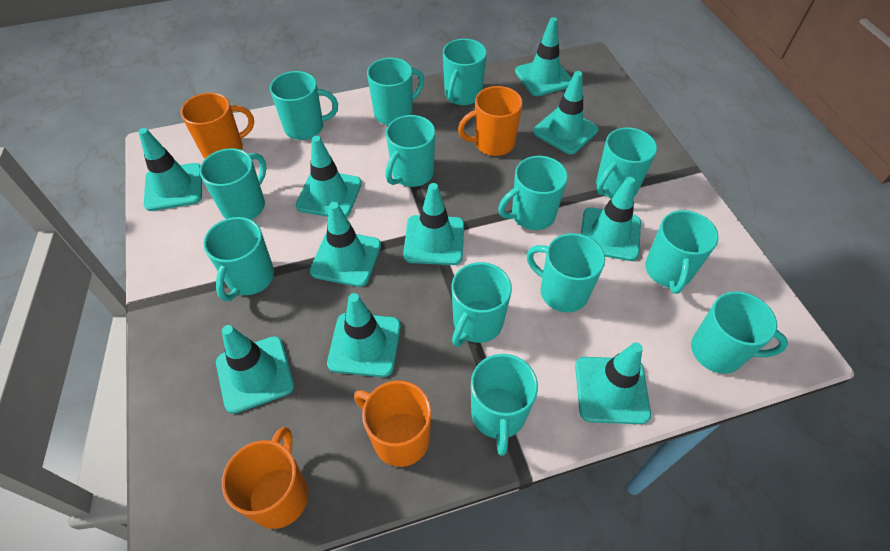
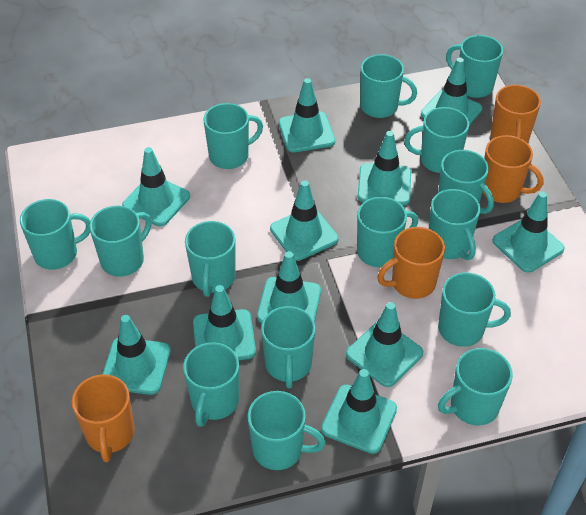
turquoise mug: 13 -> 15
turquoise traffic cone: 10 -> 11

